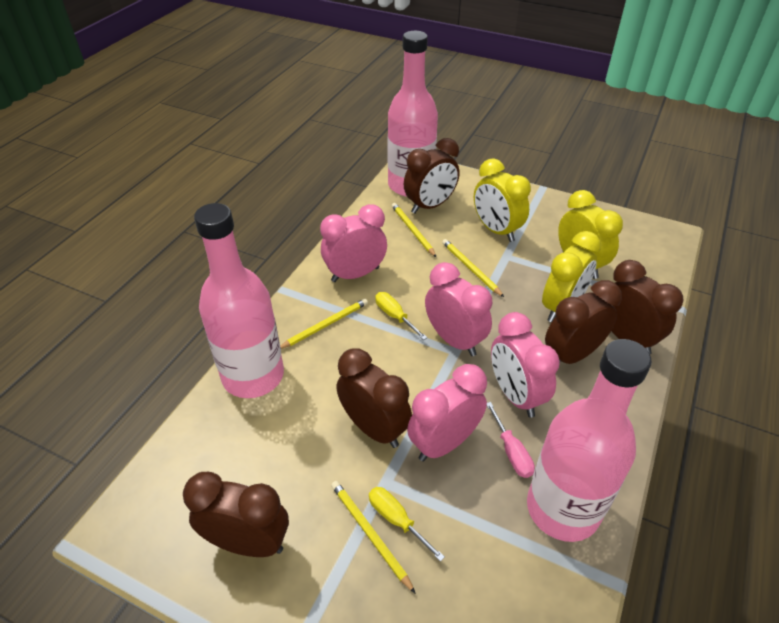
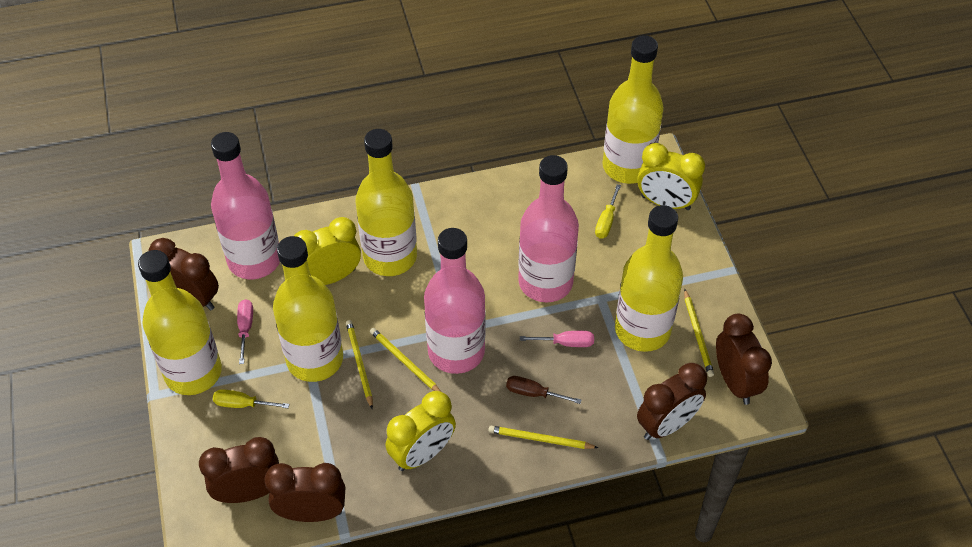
brown screwdriver: 0 -> 1
pink clock: 4 -> 0
pink screwdriver: 1 -> 2
yellow bottle: 0 -> 5

